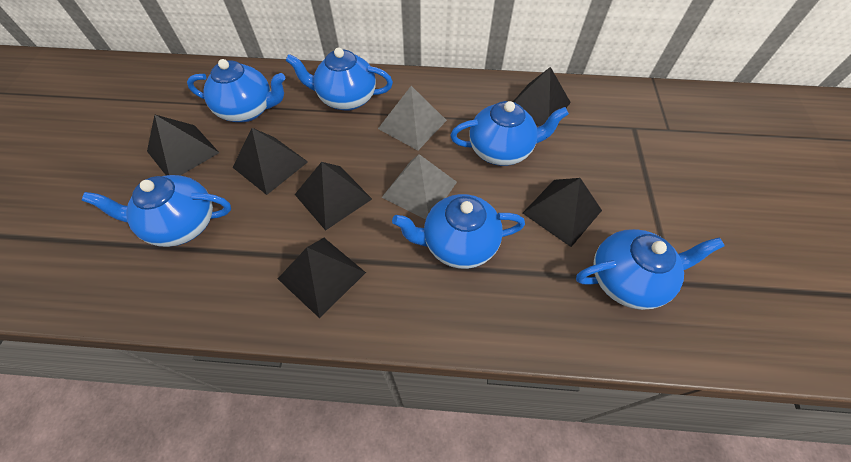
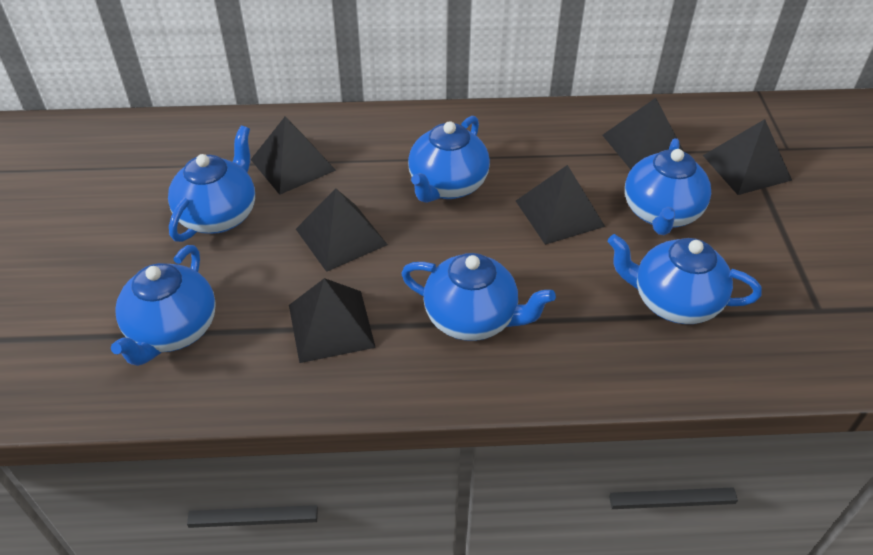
grey pyramid: 2 -> 0

